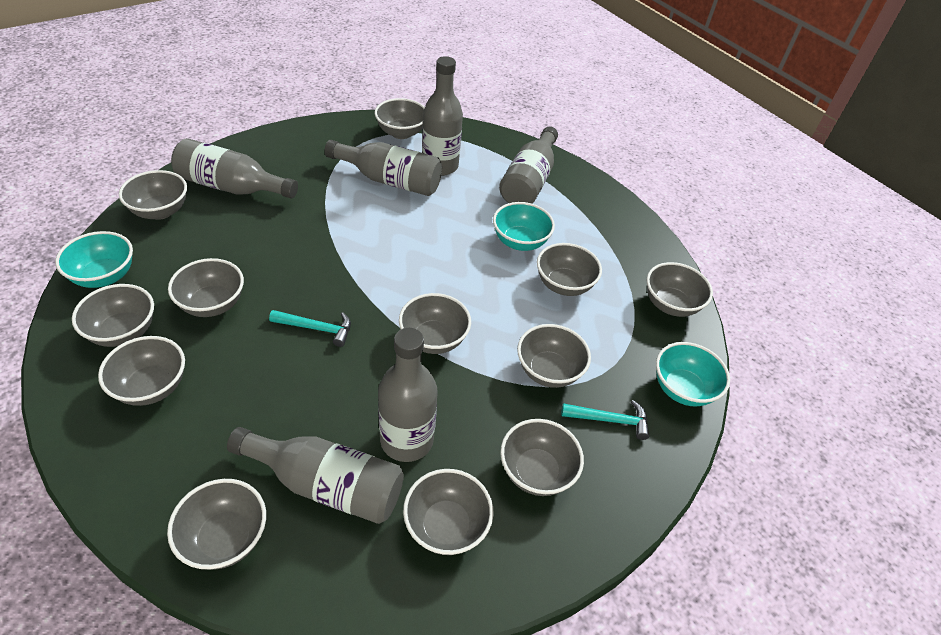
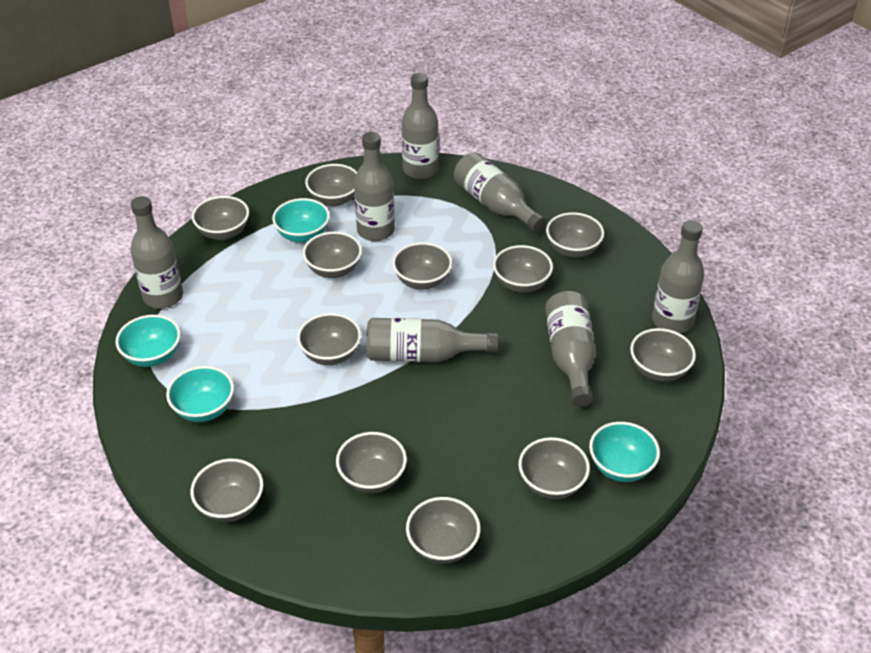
grey bottle: 6 -> 7
turquoise bowl: 3 -> 4
turquoise hammer: 2 -> 0

